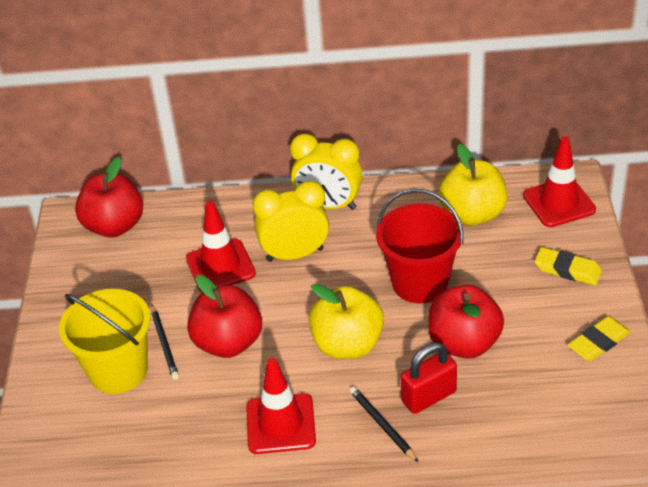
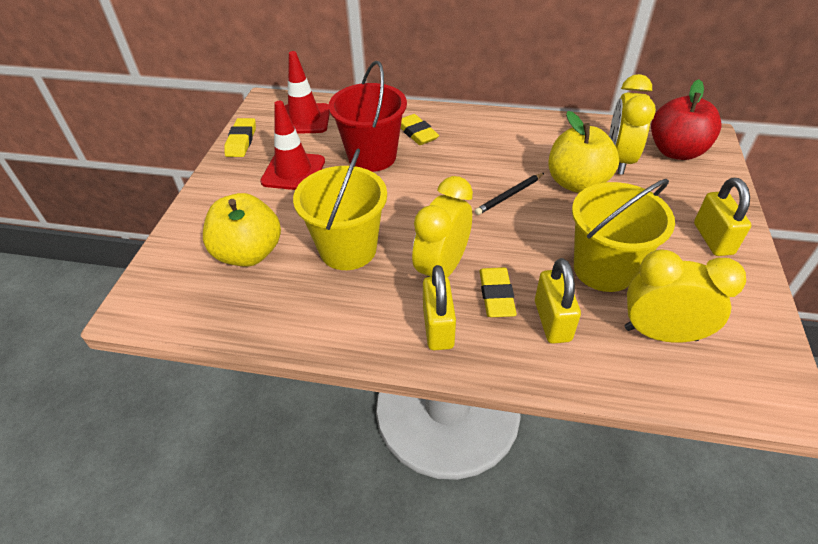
black pencil: 2 -> 1
red apple: 3 -> 1
red padlock: 1 -> 0
red traffic cone: 3 -> 2
yellow bucket: 1 -> 2
yellow clock: 2 -> 3
yellow eraser: 2 -> 3
yellow padlock: 0 -> 3

